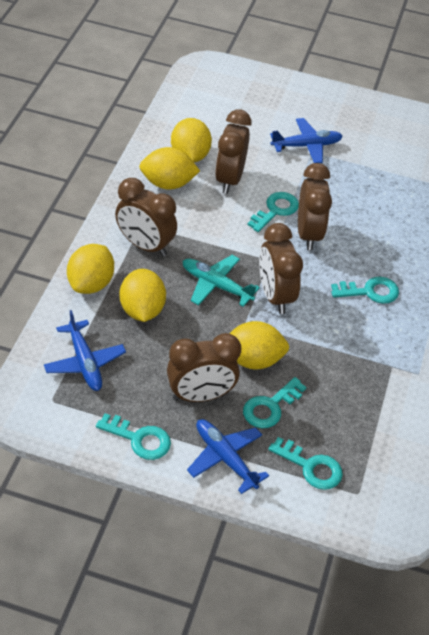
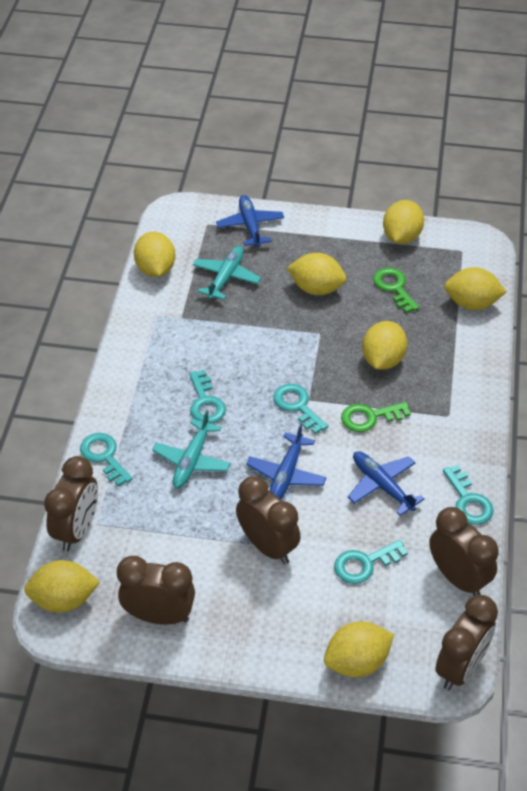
green key: 0 -> 2
turquoise plane: 1 -> 2
yellow lemon: 5 -> 7

